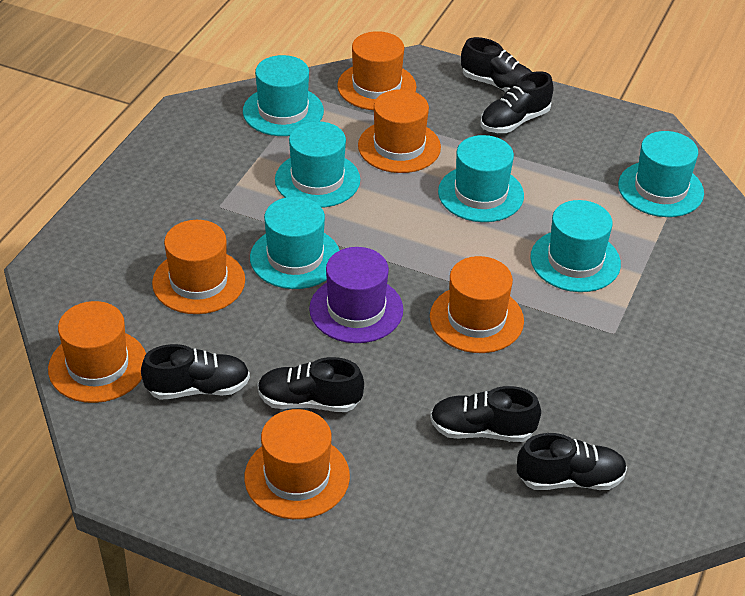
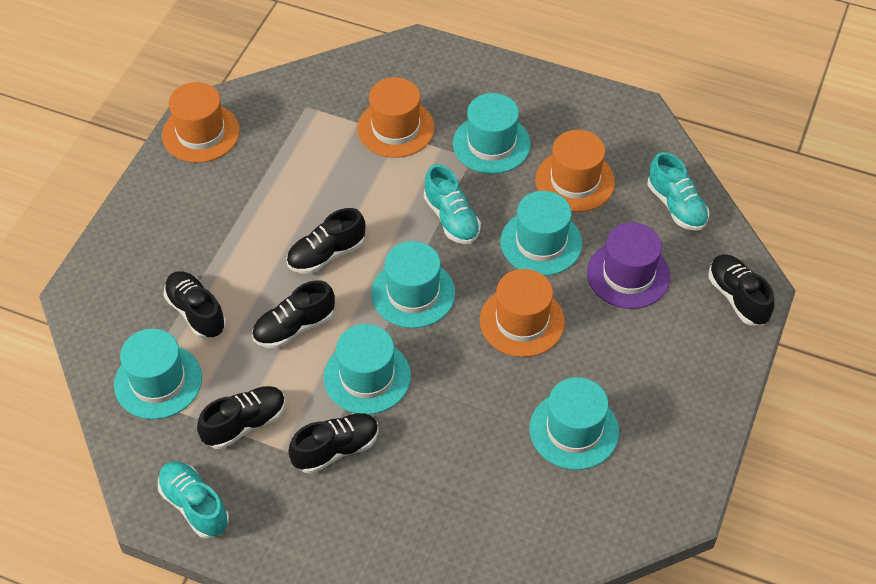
orange hat: 6 -> 4
turquoise shoe: 0 -> 3

